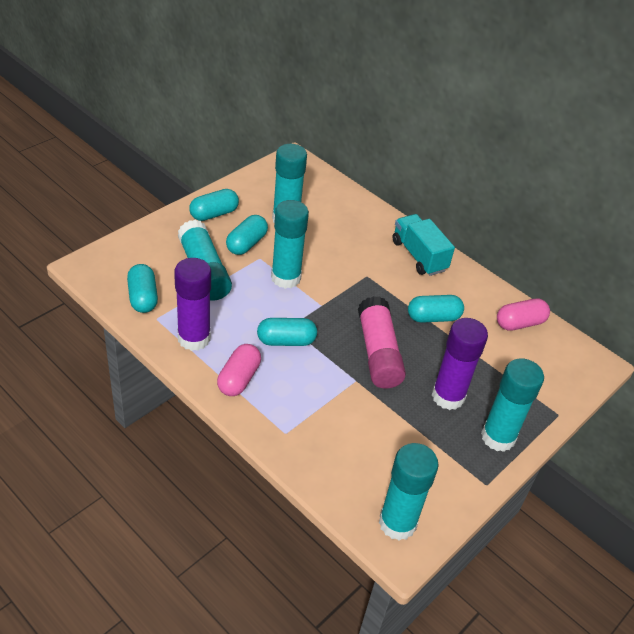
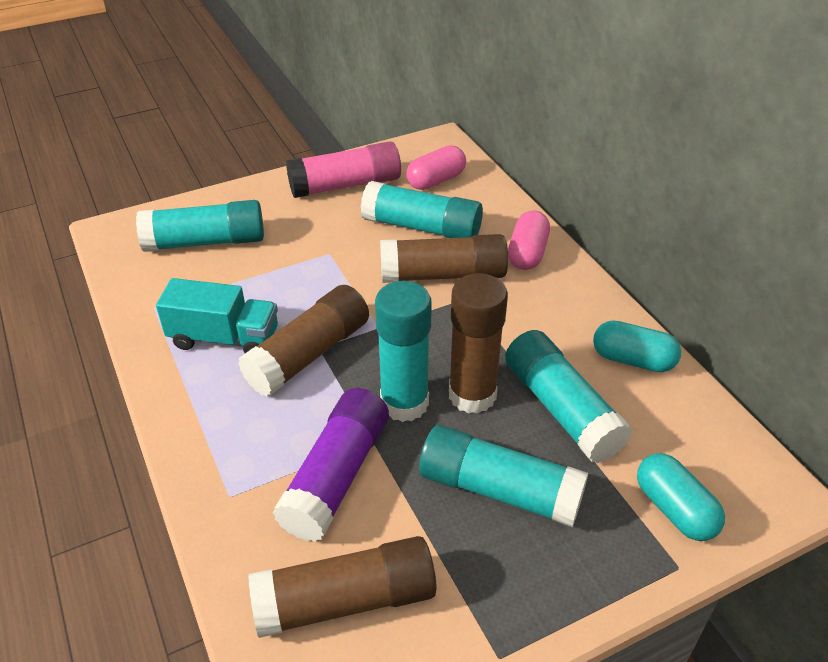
brown glue stick: 0 -> 4
purple glue stick: 2 -> 1
turquoise capsule: 5 -> 2

